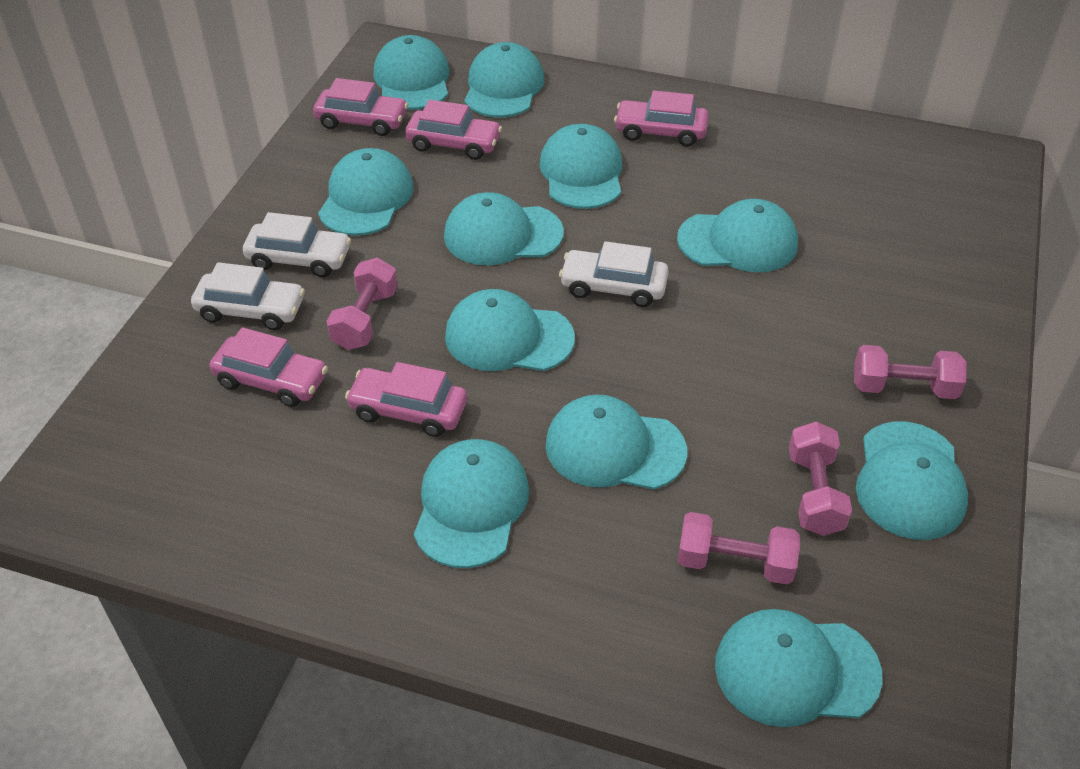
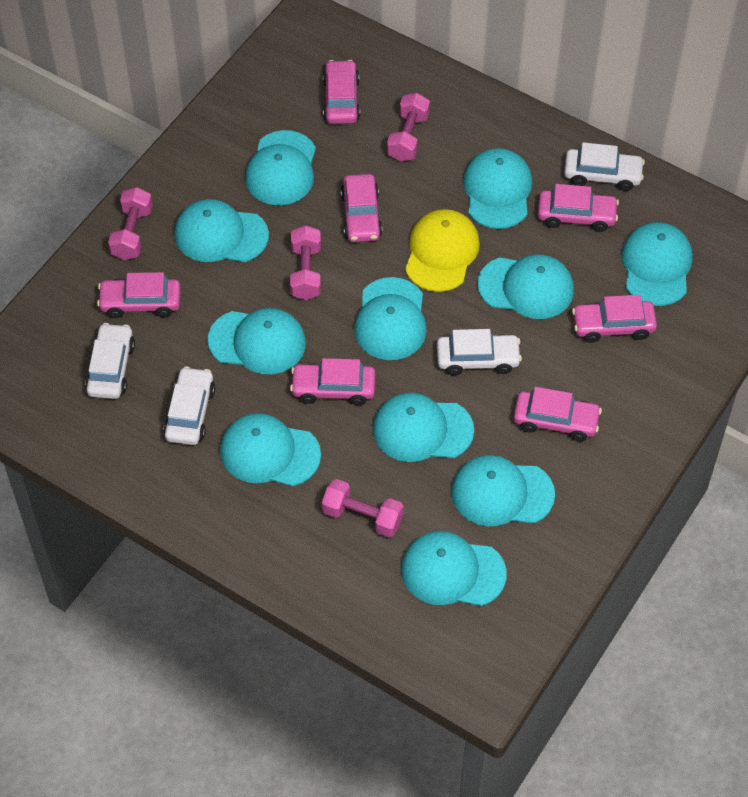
pink car: 5 -> 7
white car: 3 -> 4
yellow cap: 0 -> 1

